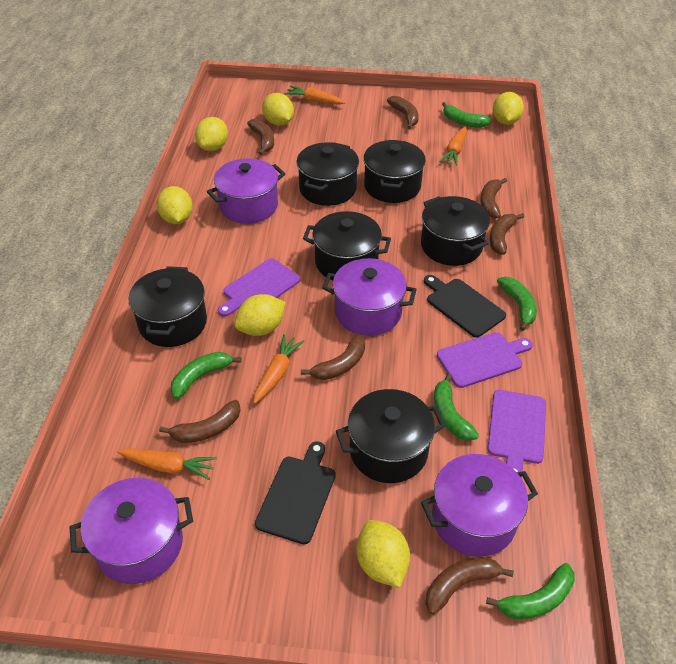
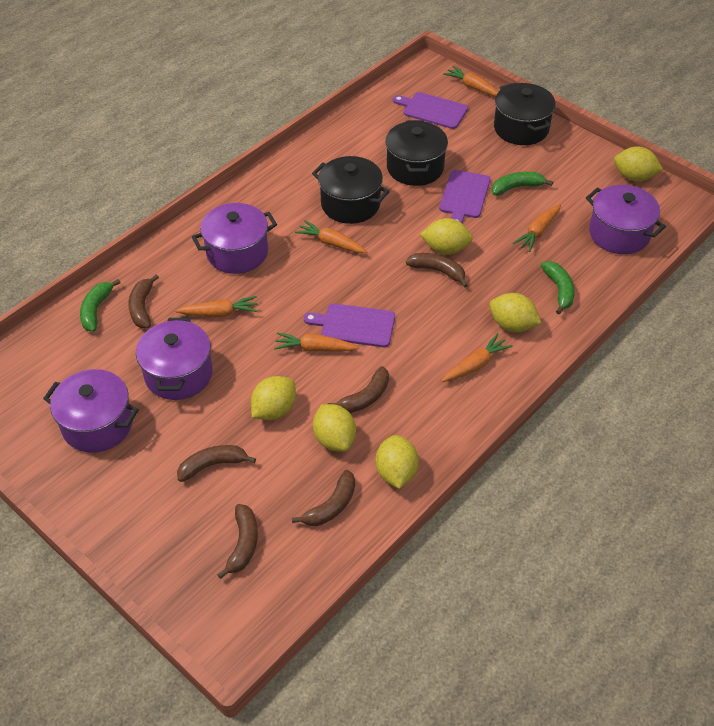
black cutting board: 2 -> 0
black pot: 6 -> 3
brown banana: 7 -> 6
green banana: 5 -> 3
orange carrot: 4 -> 6

